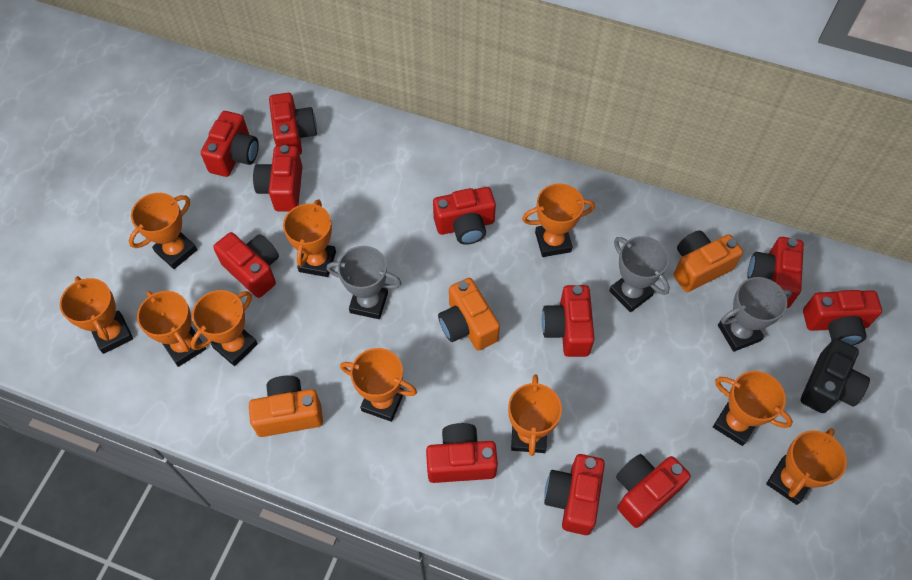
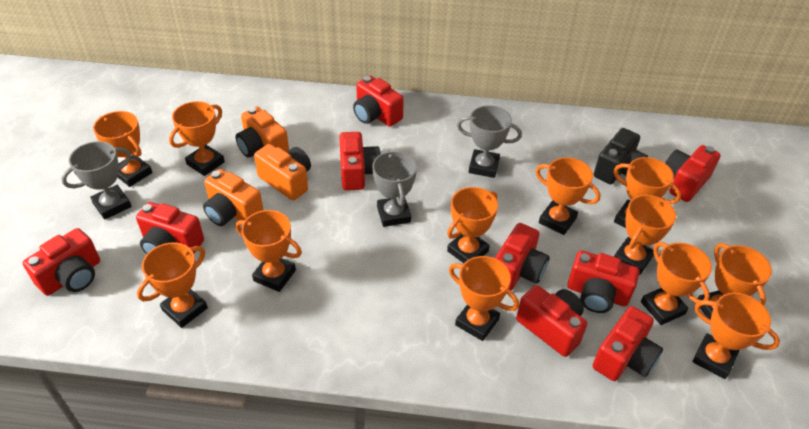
orange trophy: 10 -> 12
red camera: 11 -> 9

